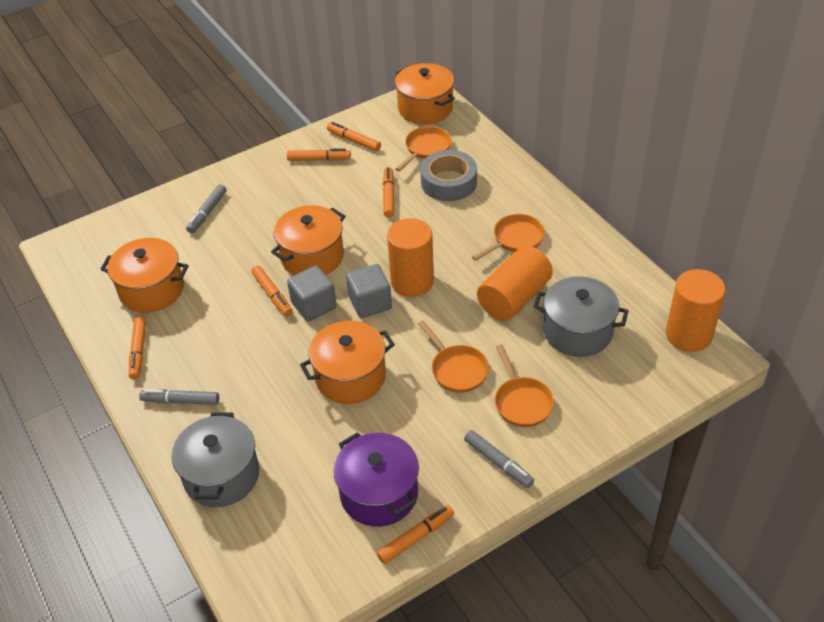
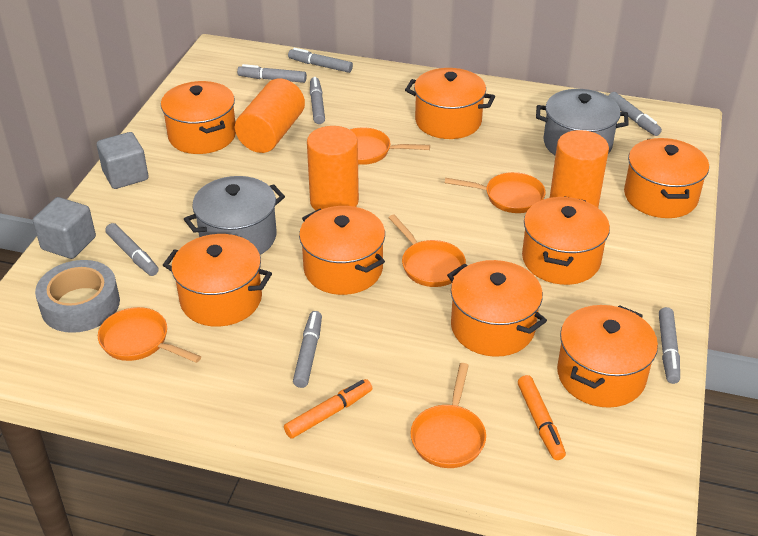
grey marker: 3 -> 7
orange marker: 6 -> 2
orange pan: 4 -> 5
orange pot: 4 -> 8
purple pot: 1 -> 0

